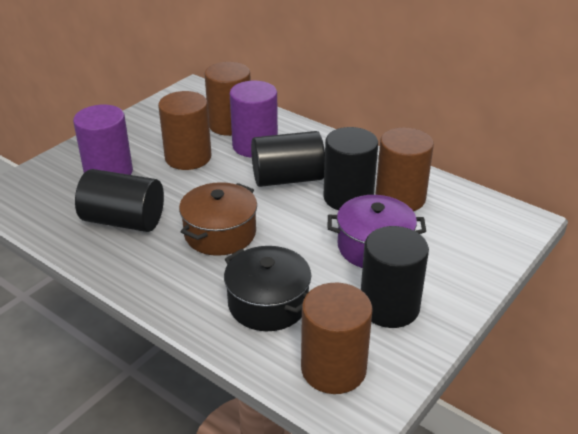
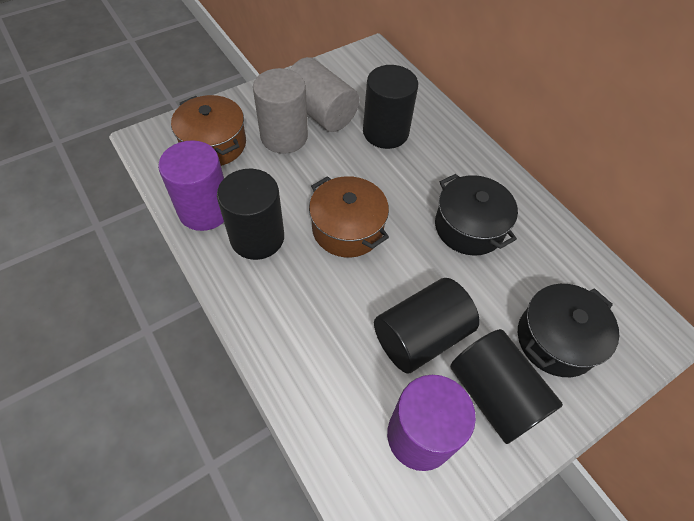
black pot: 1 -> 2
brown cylinder: 4 -> 0
brown pot: 1 -> 2
grey cylinder: 0 -> 2
purple pot: 1 -> 0

